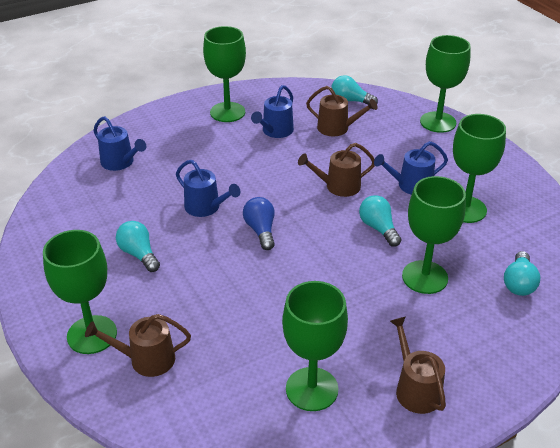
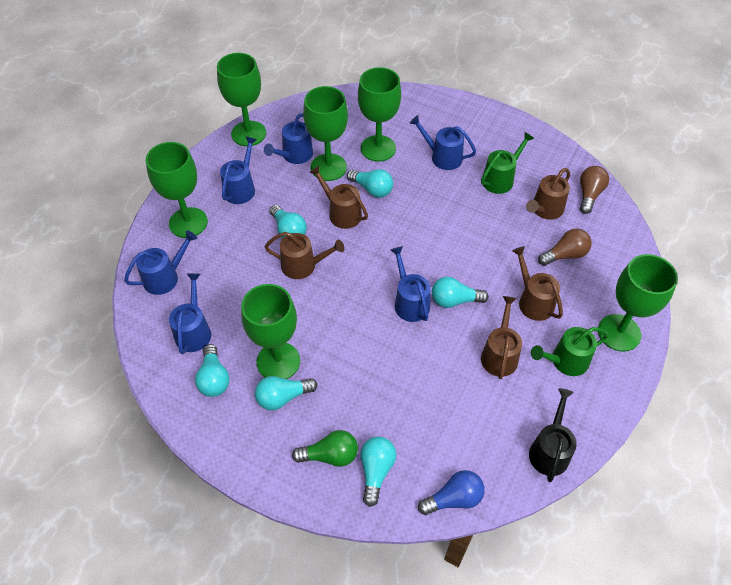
black watering can: 0 -> 1
blue watering can: 4 -> 6
brown light bulb: 0 -> 2
brown watering can: 4 -> 5
green light bulb: 0 -> 1
green watering can: 0 -> 2
turquoise light bulb: 4 -> 6

